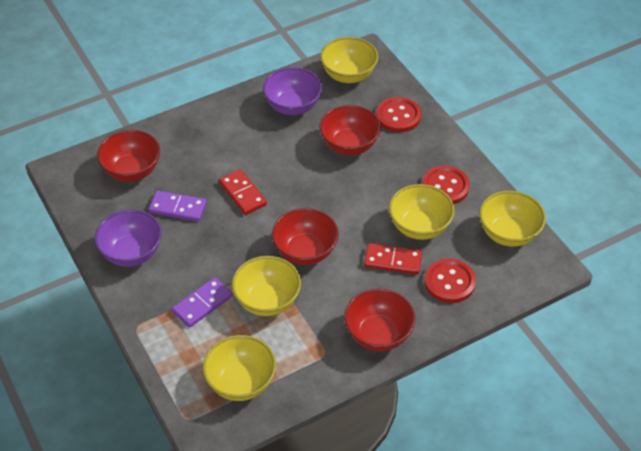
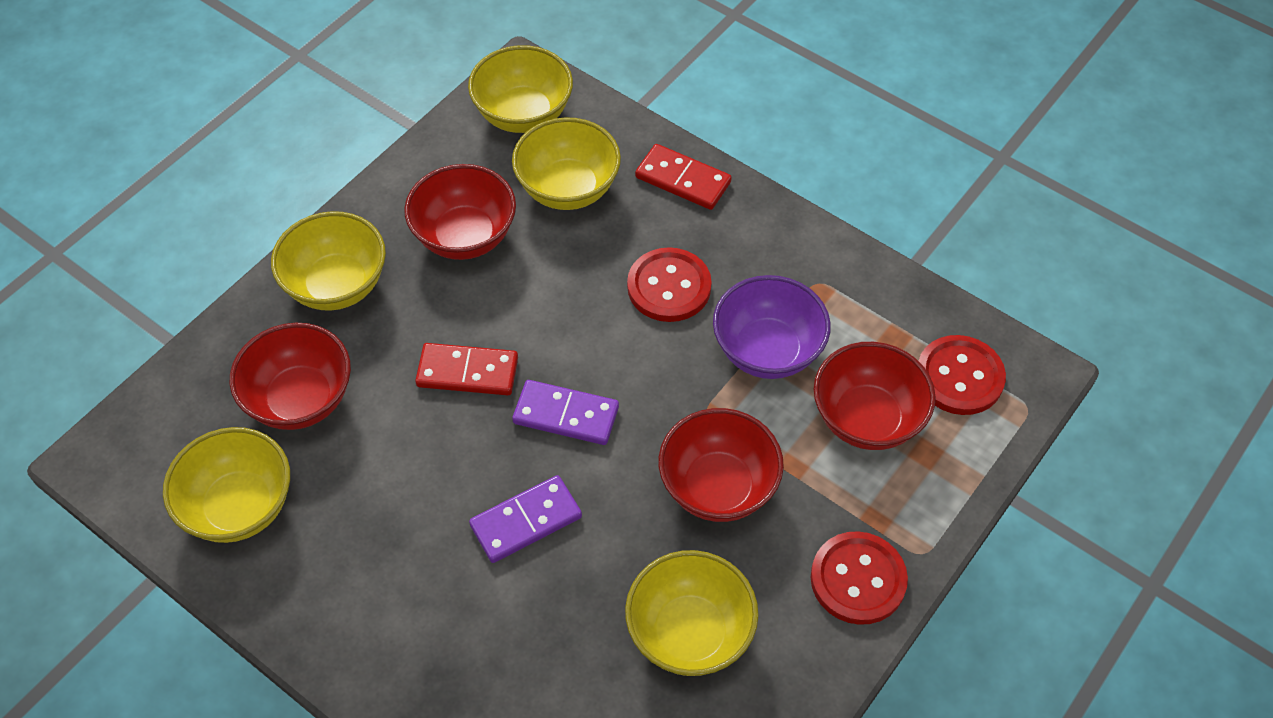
purple bowl: 2 -> 1

